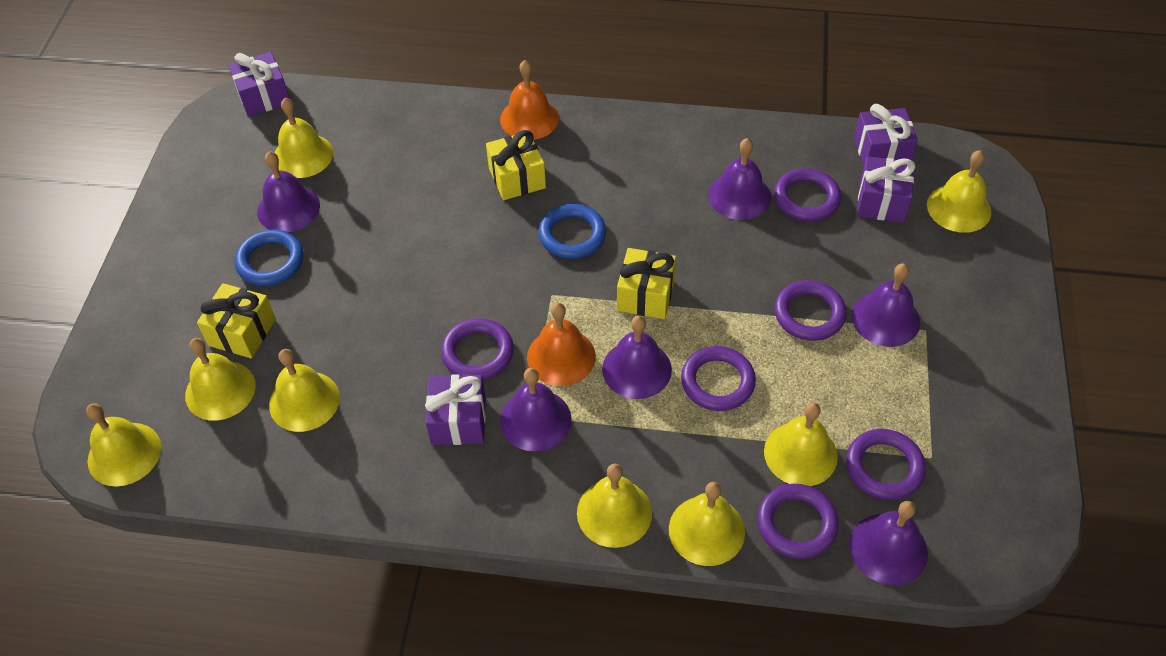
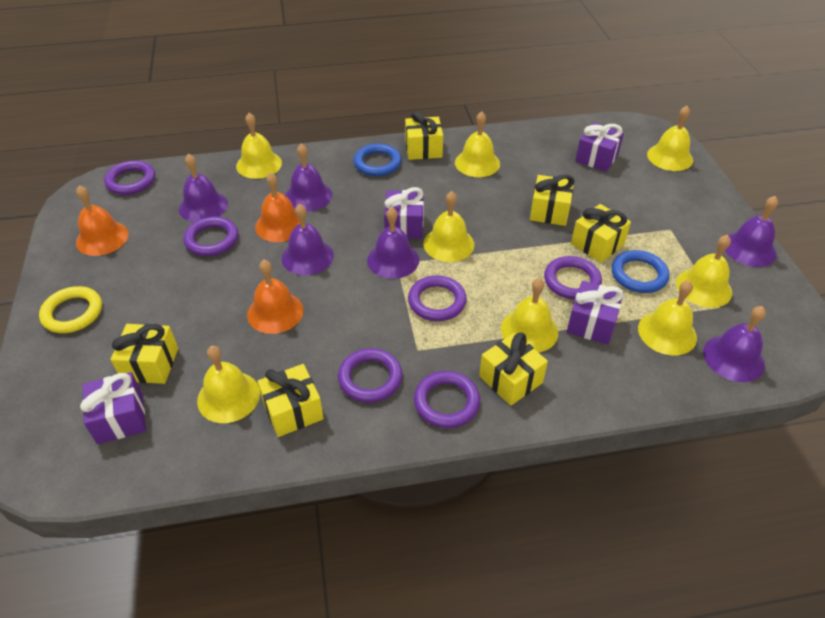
orange bell: 2 -> 3
yellow gift: 3 -> 6
yellow ring: 0 -> 1

